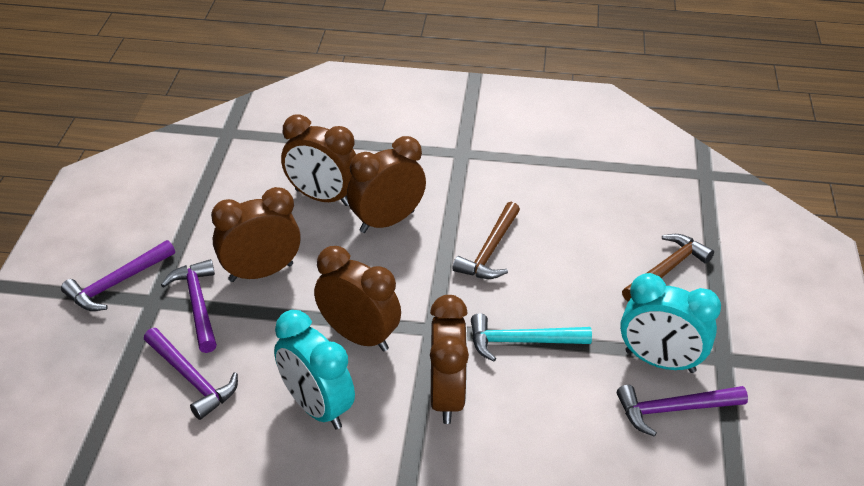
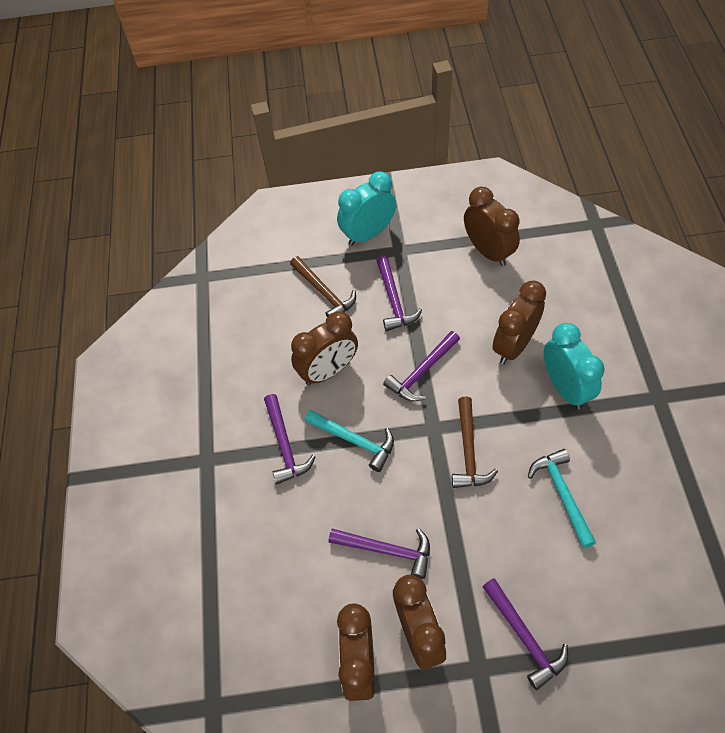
purple hammer: 4 -> 5
turquoise hammer: 1 -> 2

